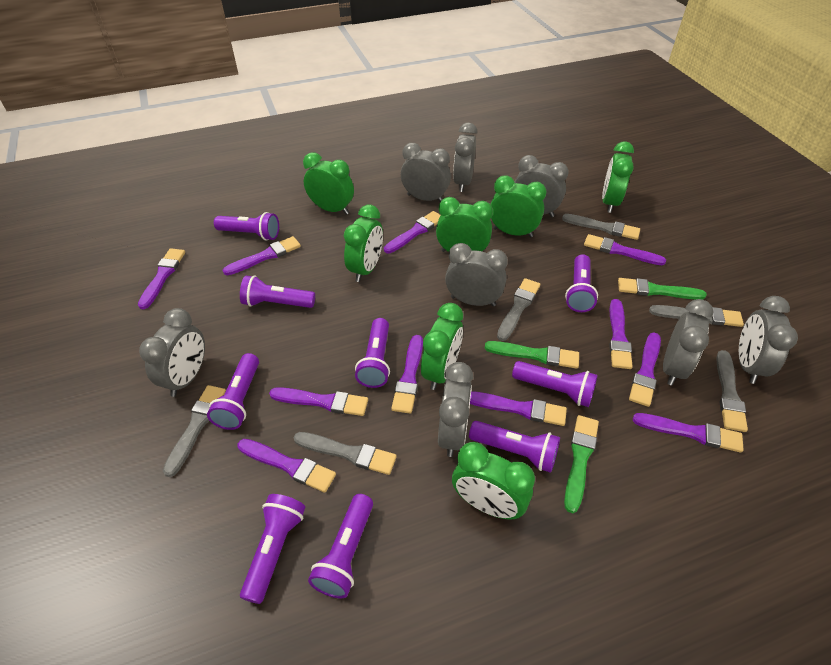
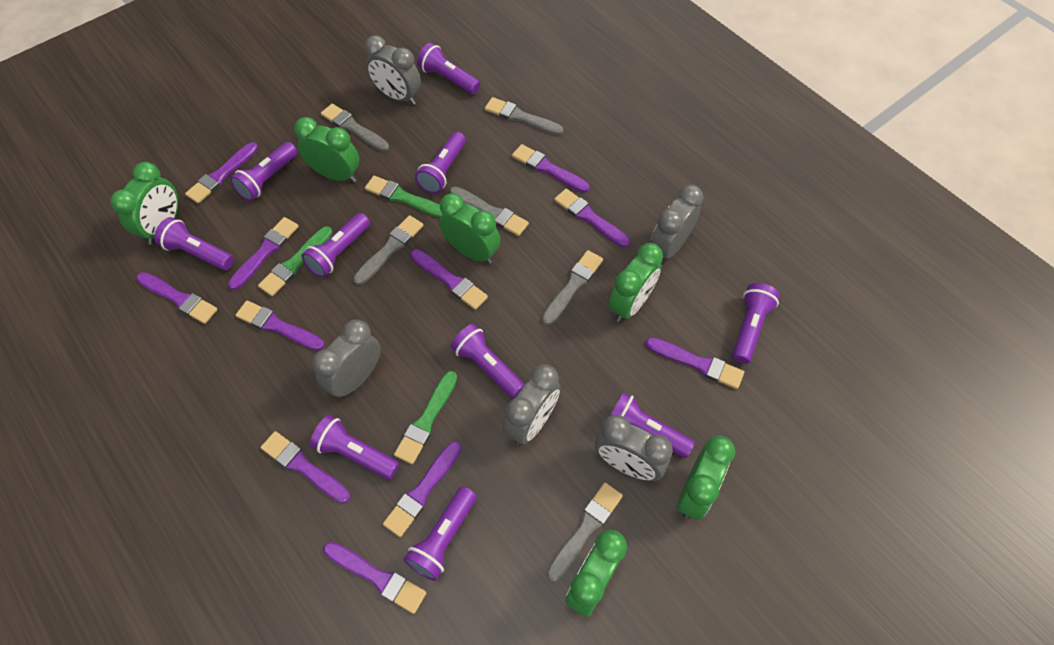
green clock: 7 -> 6
grey clock: 8 -> 5
purple flashlight: 9 -> 10

